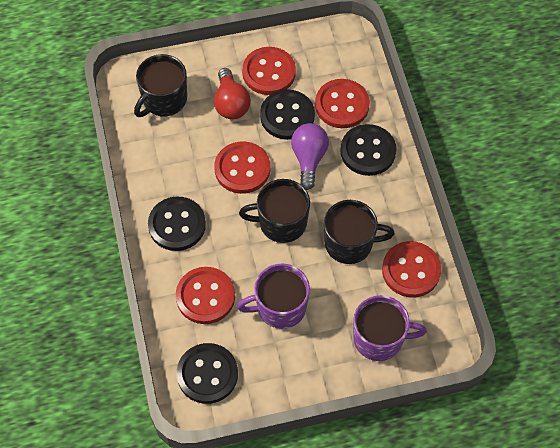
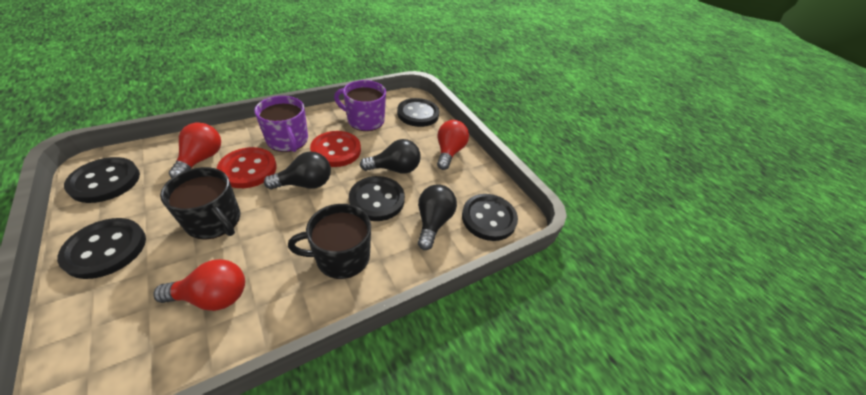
black button: 4 -> 5
black light bulb: 0 -> 3
black mug: 3 -> 2
purple light bulb: 1 -> 0
red button: 5 -> 2
red light bulb: 1 -> 3

